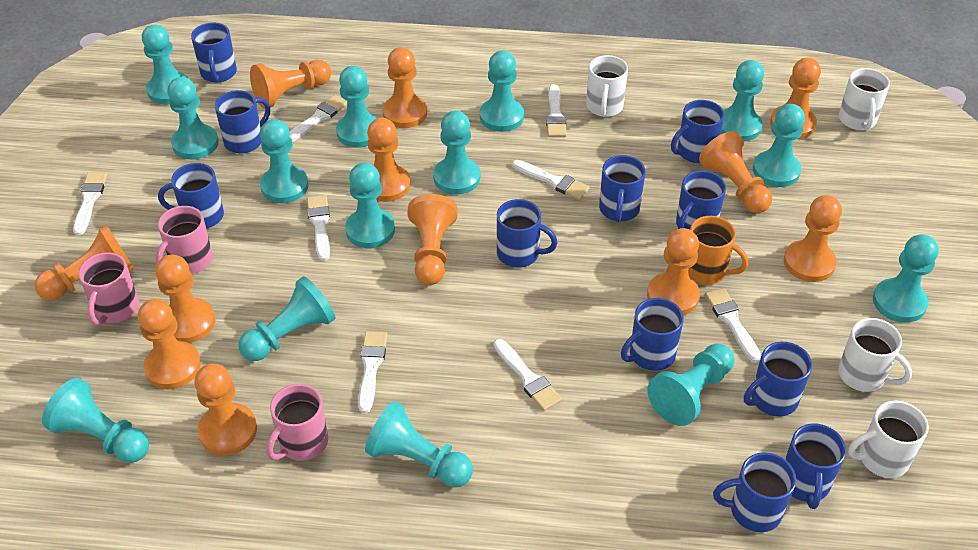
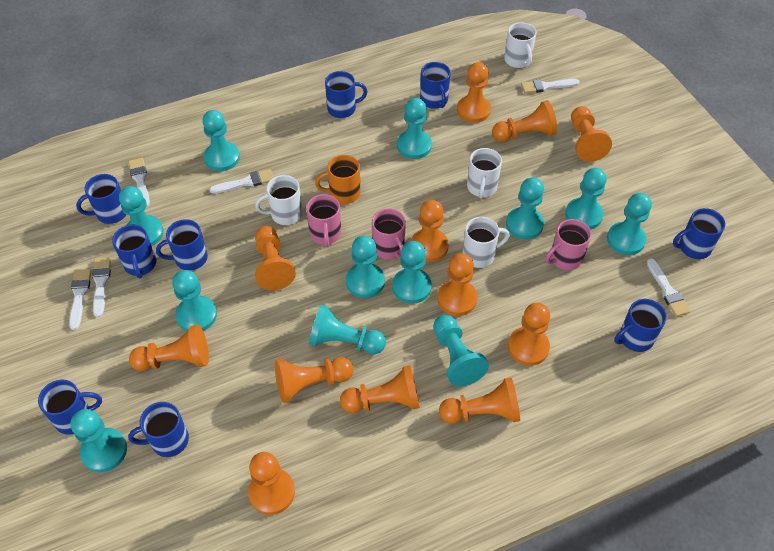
blue mug: 11 -> 9
turquoise pawn: 14 -> 12
white brush: 8 -> 6

